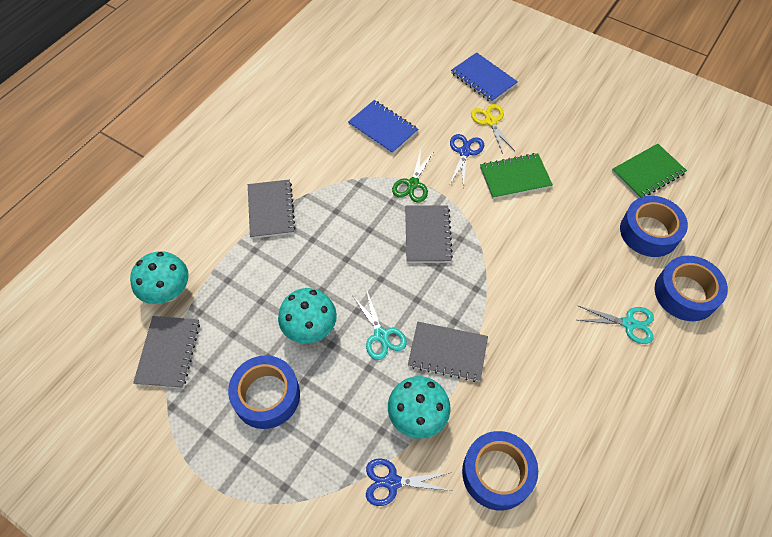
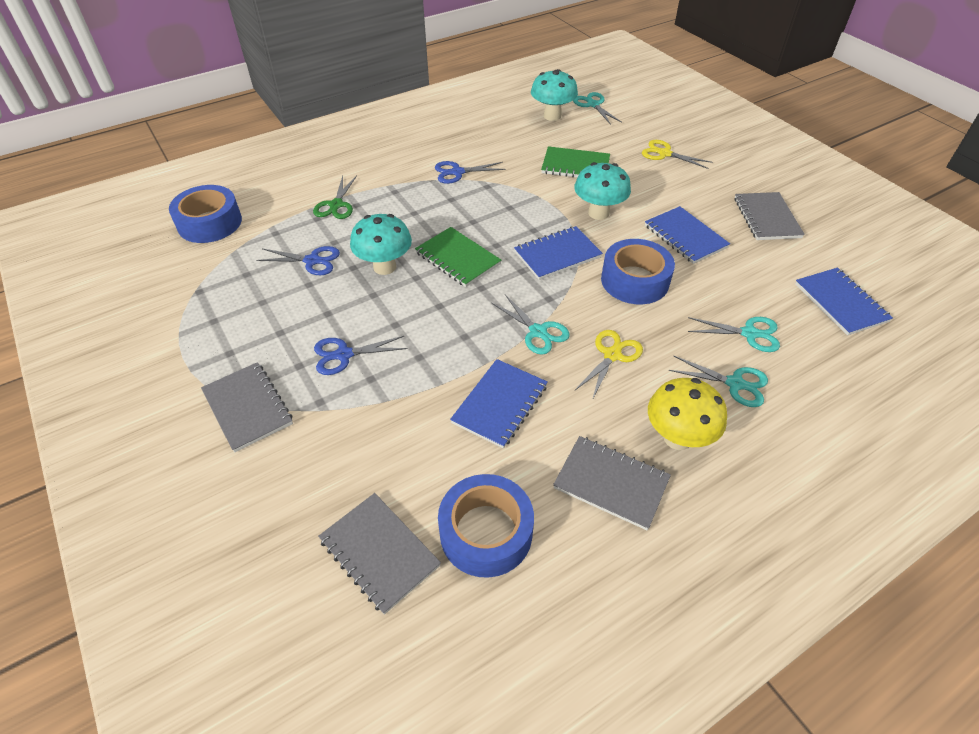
blue notebook: 2 -> 4
blue scissors: 2 -> 3
blue tape: 4 -> 3
turquoise scissors: 2 -> 4
yellow mushroom: 0 -> 1
yellow scissors: 1 -> 2

